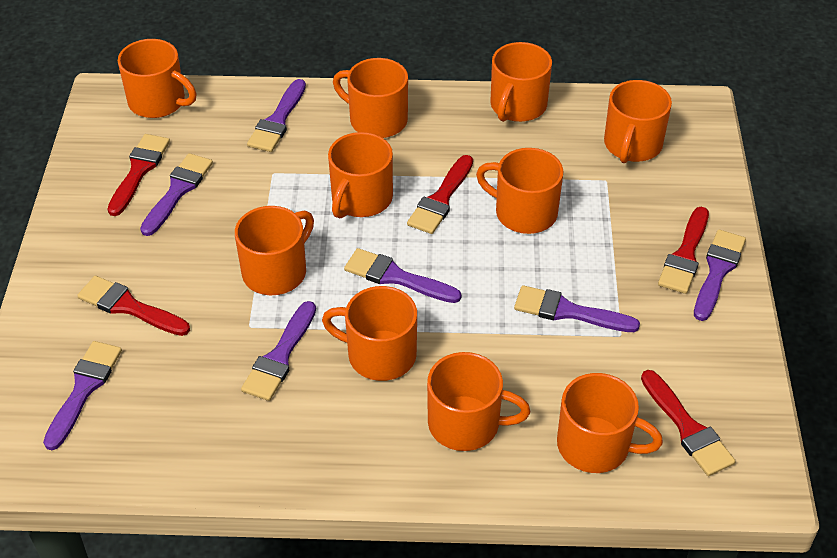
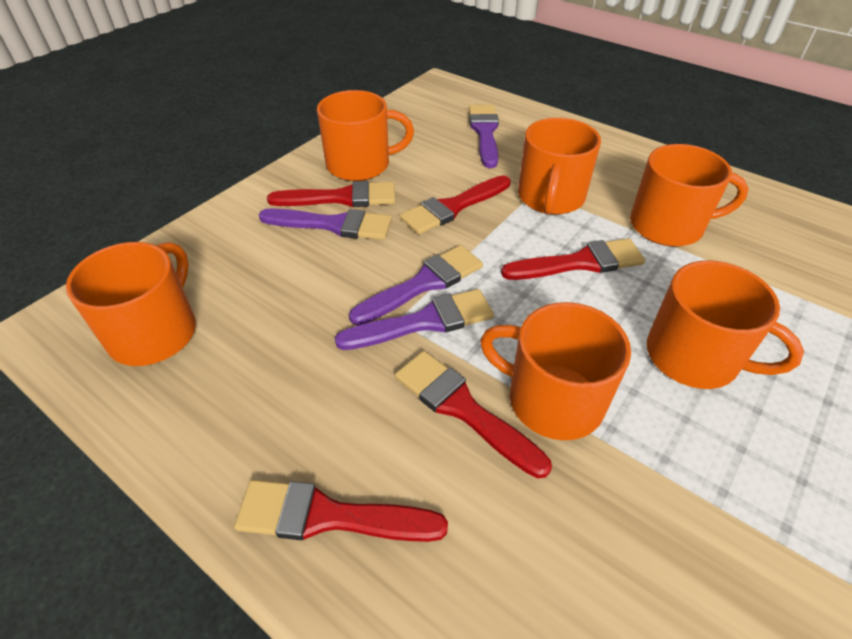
orange mug: 10 -> 6
purple brush: 7 -> 4

